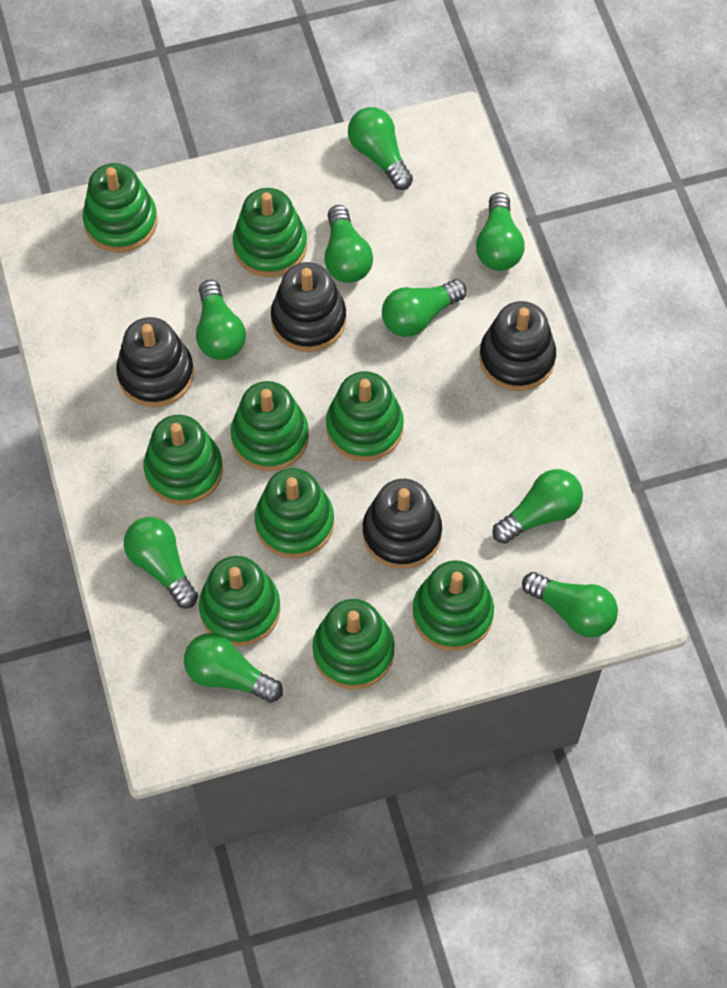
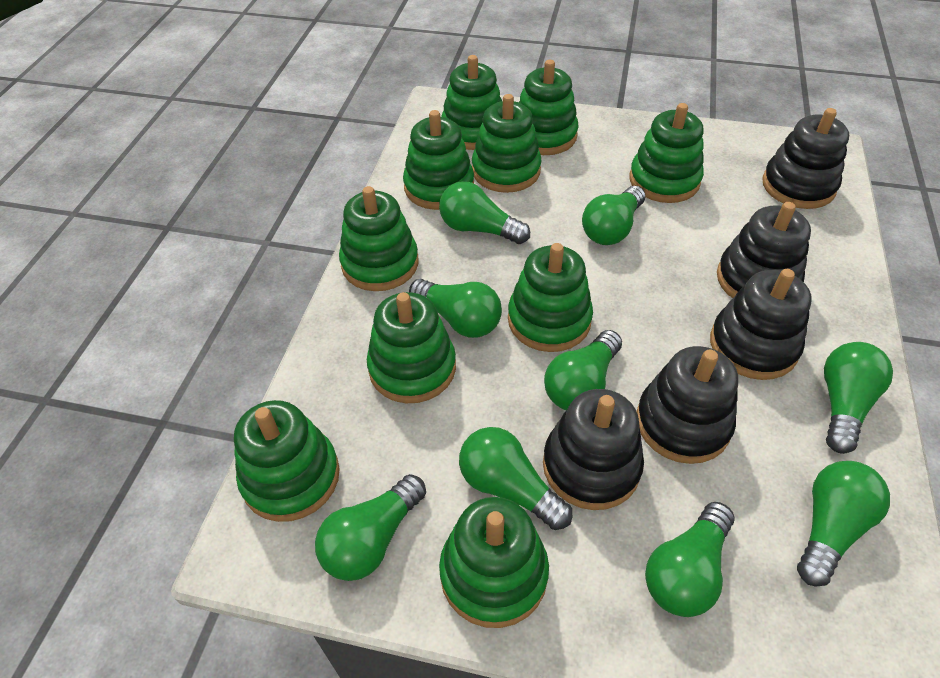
black stacking toy: 4 -> 5
green stacking toy: 9 -> 10

